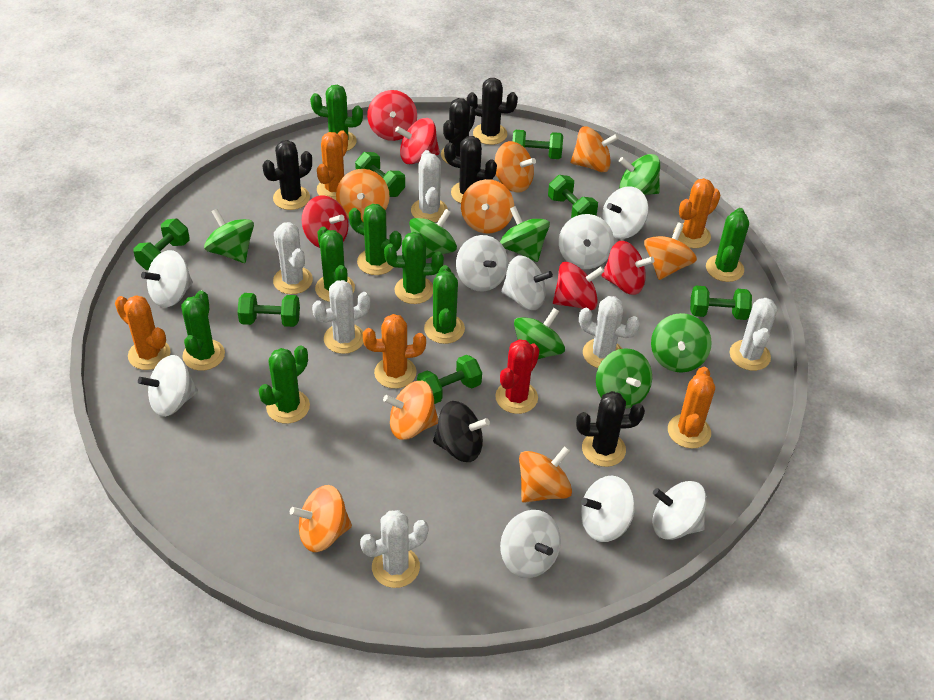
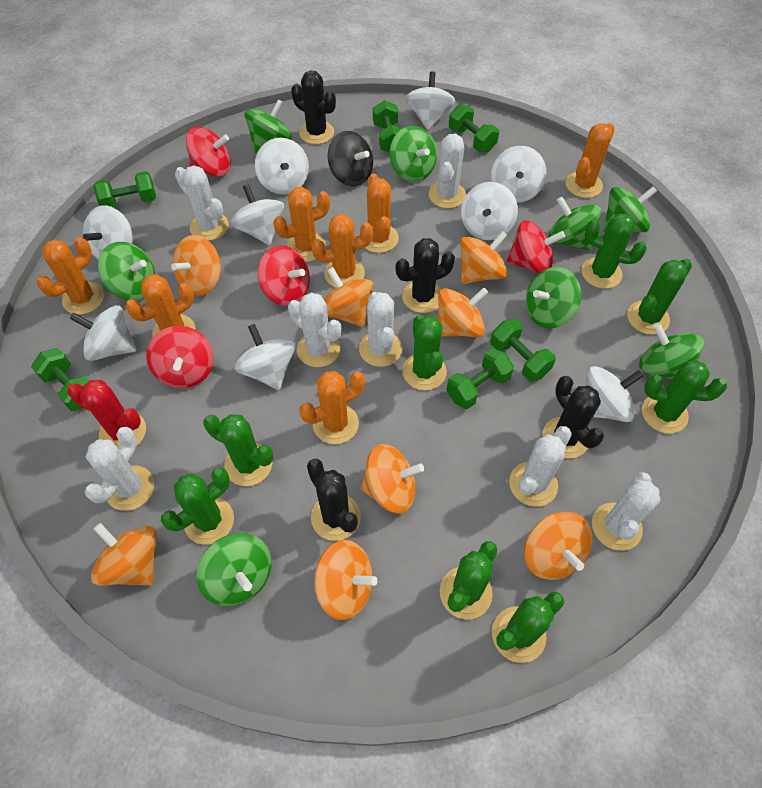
black cactus: 5 -> 4
green dumbbell: 7 -> 6
green spinning top: 7 -> 8
orange cactus: 5 -> 7
red spinning top: 5 -> 4
white cactus: 6 -> 7

